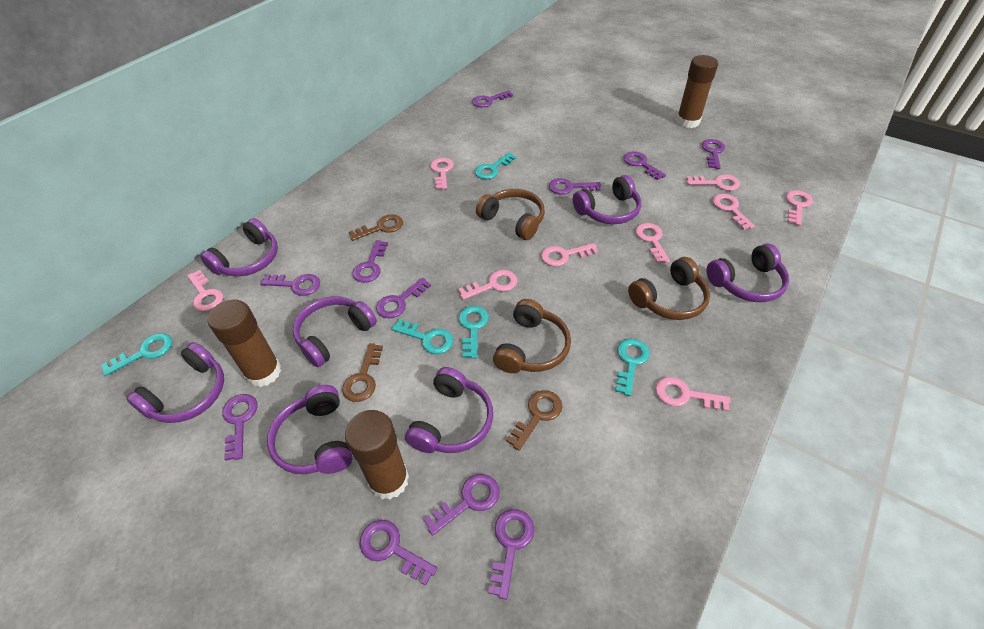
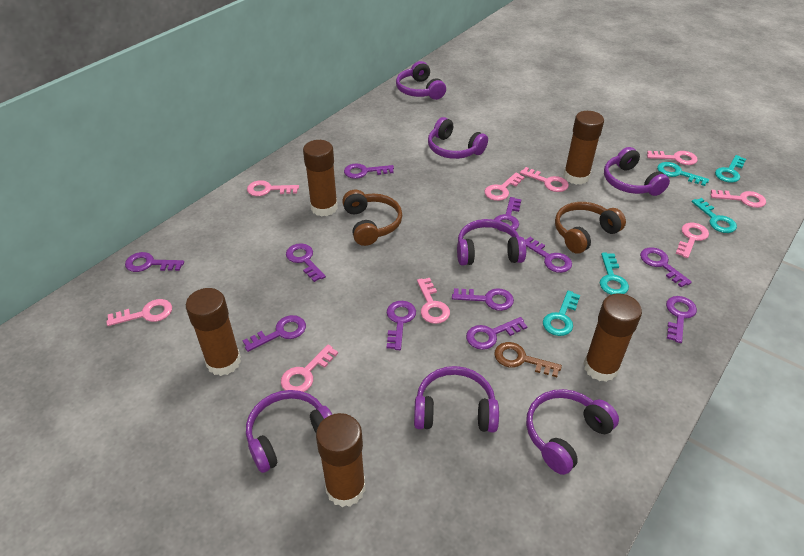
brown glue stick: 3 -> 5
brown headphones: 3 -> 2
brown key: 3 -> 1

